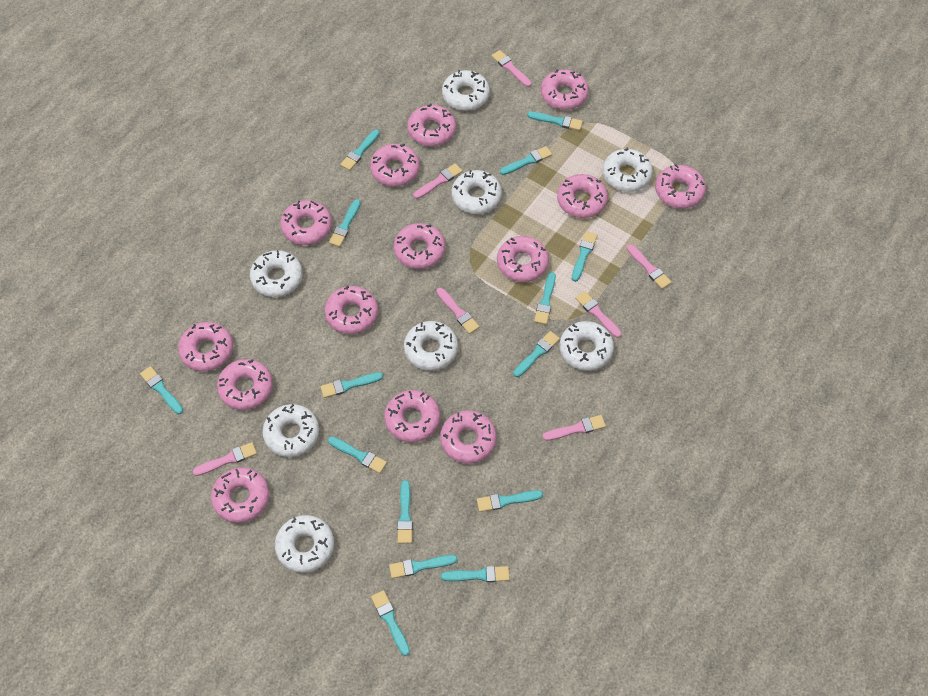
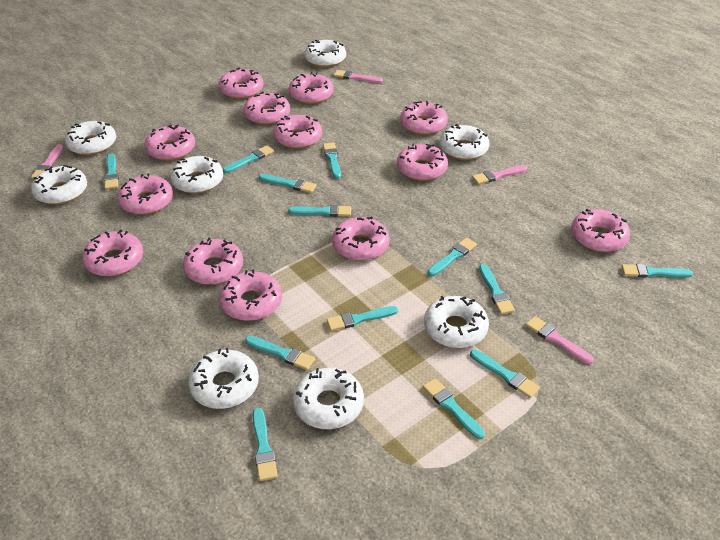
pink brush: 7 -> 4
pink donut: 14 -> 13
turquoise brush: 15 -> 13

